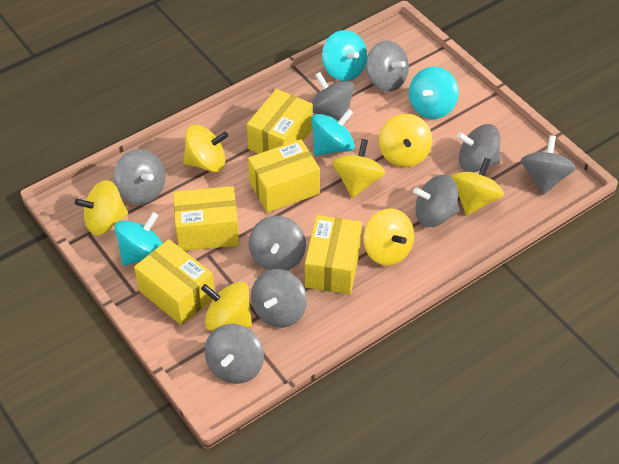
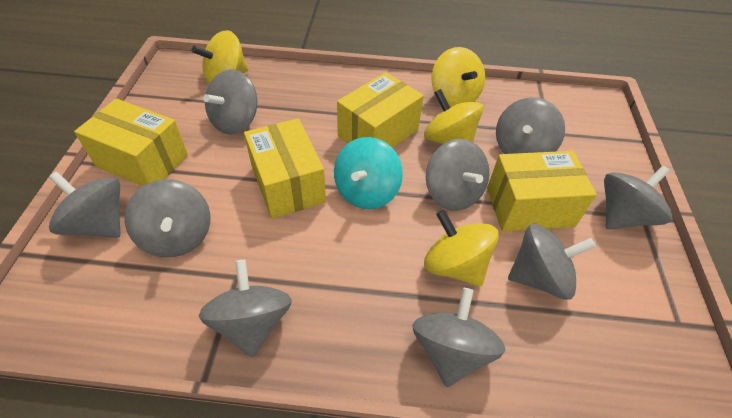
turquoise spinning top: 4 -> 1
yellow box: 5 -> 4
yellow spinning top: 7 -> 4

